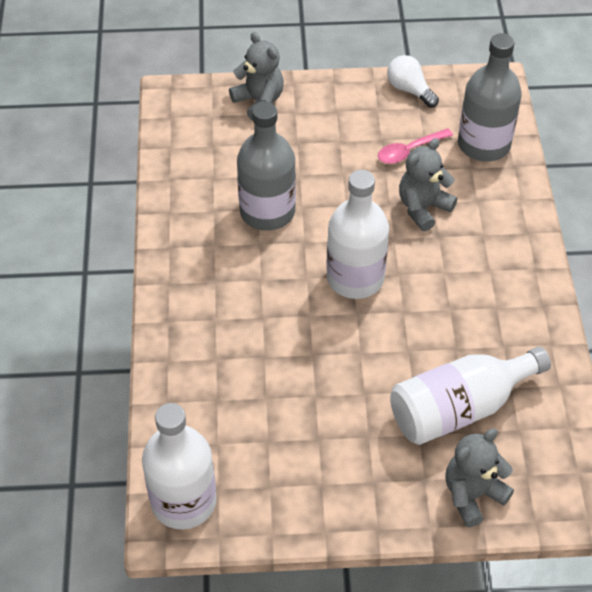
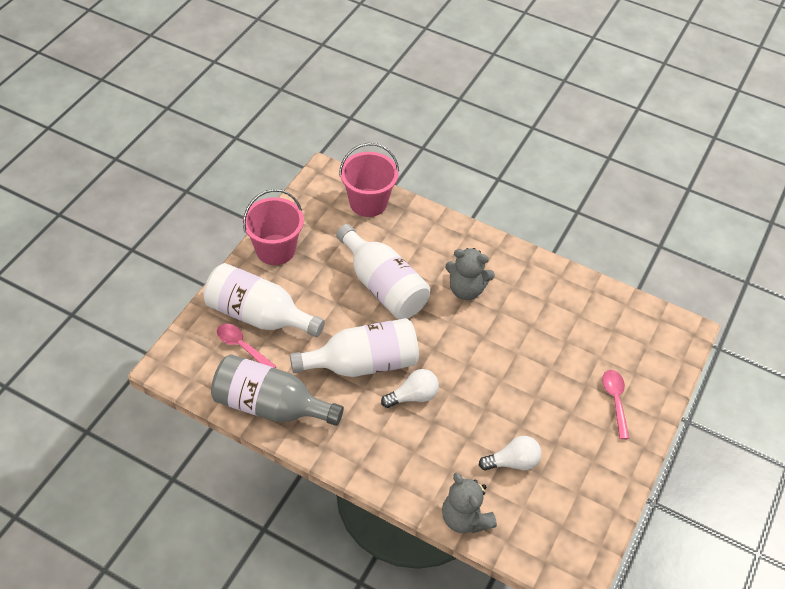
grey bottle: 2 -> 1
grey teddy bear: 3 -> 2
pink bucket: 0 -> 2
pink spoon: 1 -> 2
white light bulb: 1 -> 2

